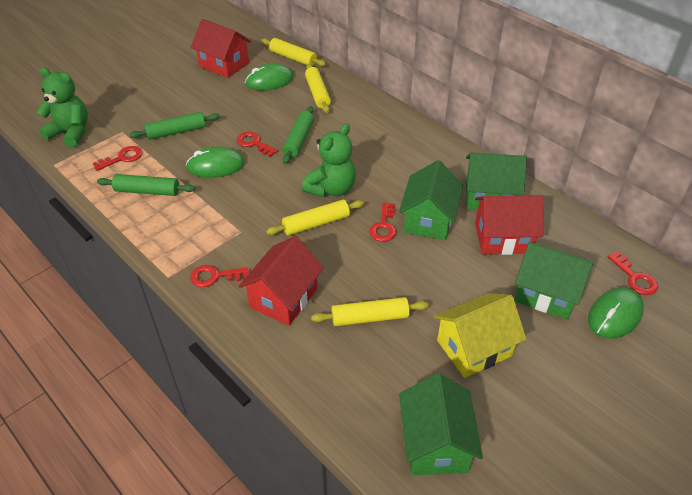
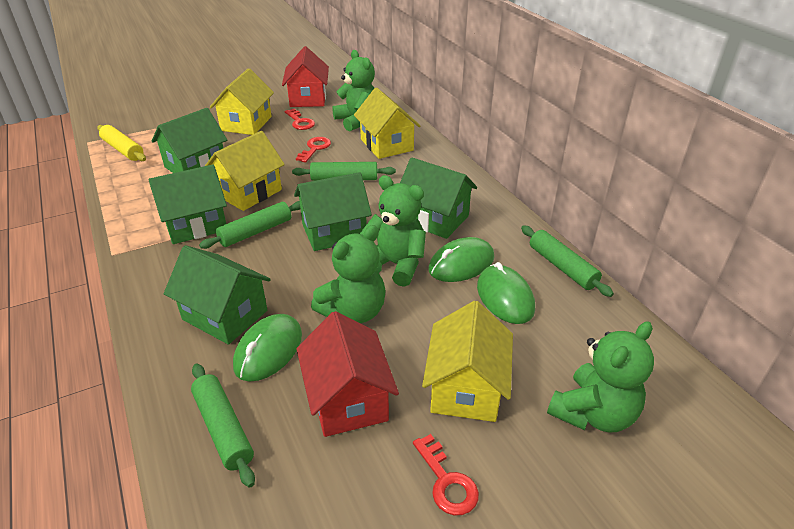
green house: 4 -> 5
green rolling pin: 3 -> 4
green teddy bear: 2 -> 4
red house: 3 -> 2
red key: 5 -> 3
yellow house: 1 -> 4
yellow rolling pin: 4 -> 1

